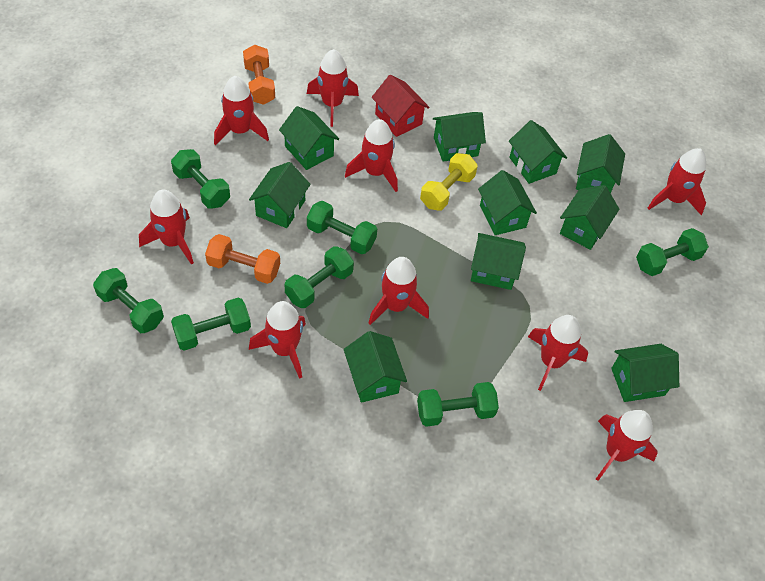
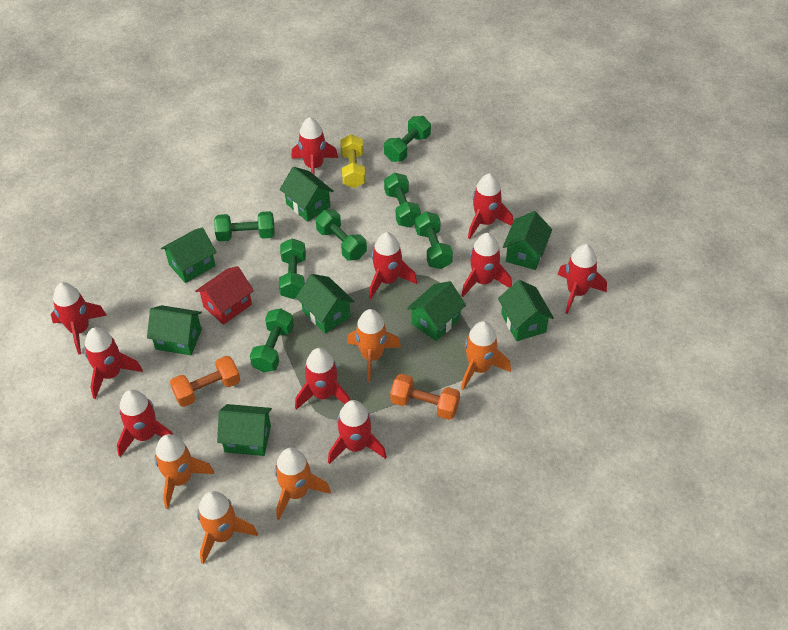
green house: 10 -> 8
orange rocket: 0 -> 5
red rocket: 9 -> 10

